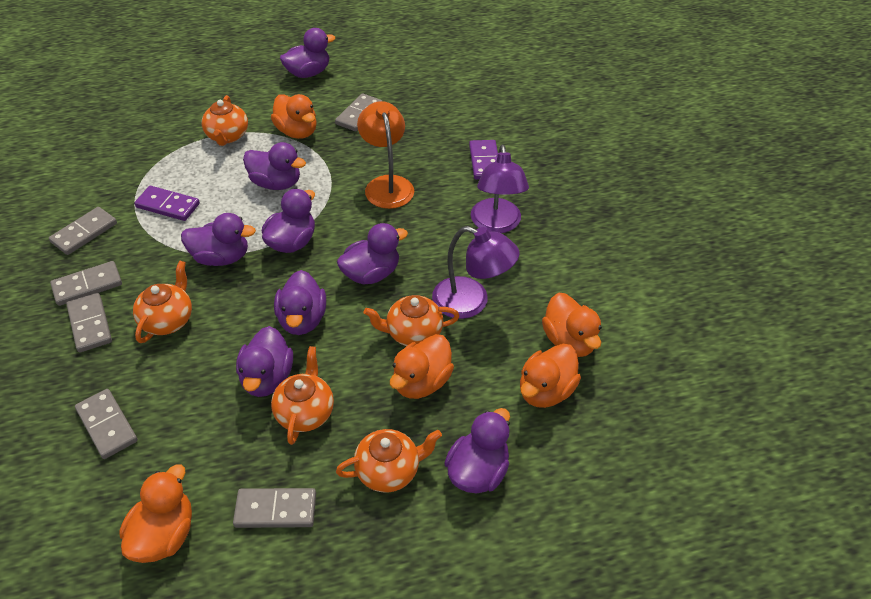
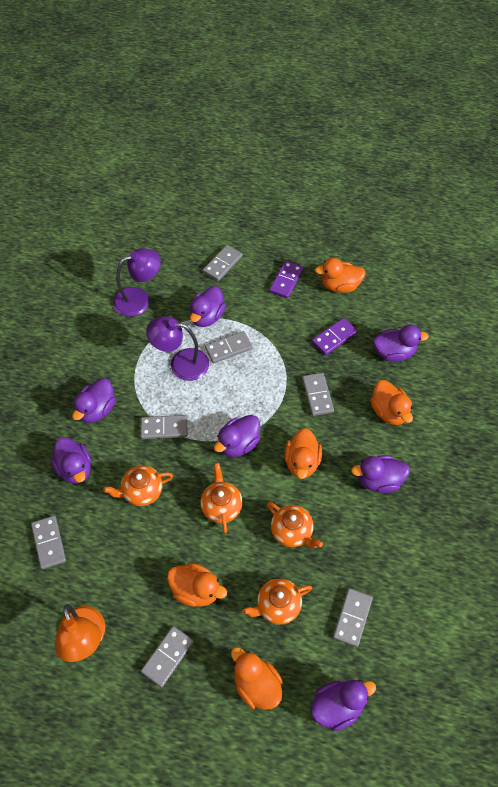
grey domino: 6 -> 7
orange teapot: 5 -> 4
purple duck: 8 -> 7

